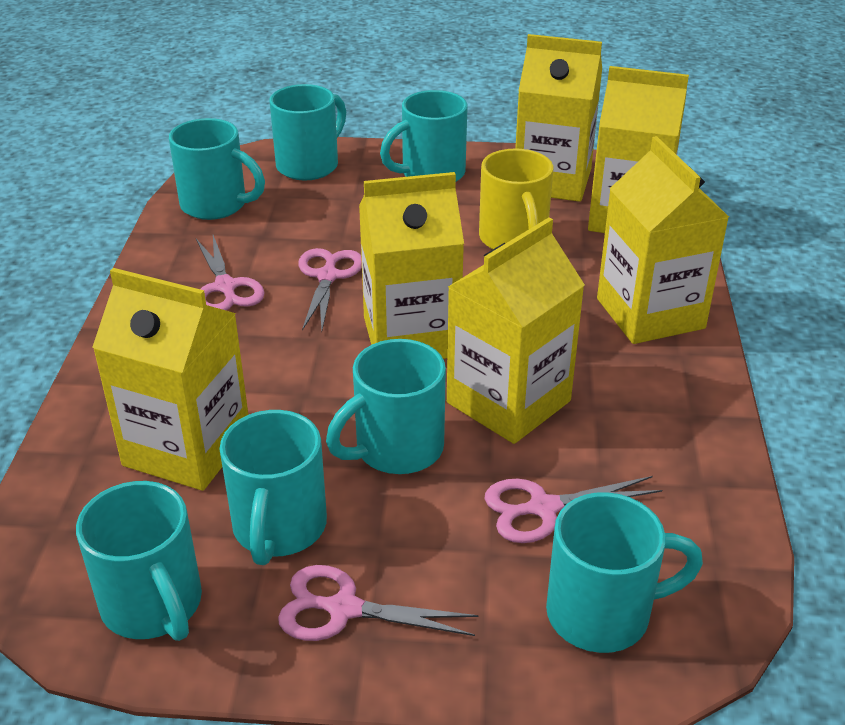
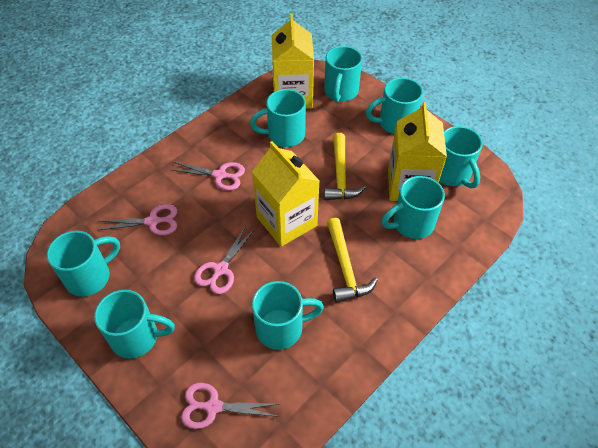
turquoise mug: 7 -> 8
yellow carton: 6 -> 3
yellow hammer: 0 -> 2
yellow mug: 1 -> 0

